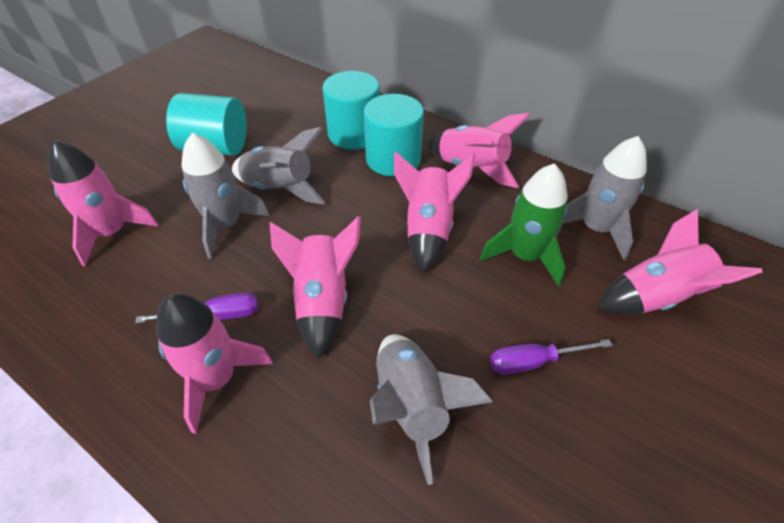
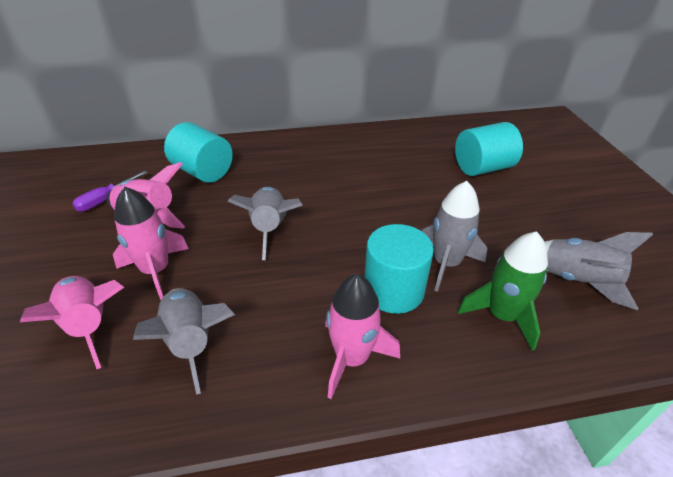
pink rocket: 6 -> 4
purple screwdriver: 2 -> 1

